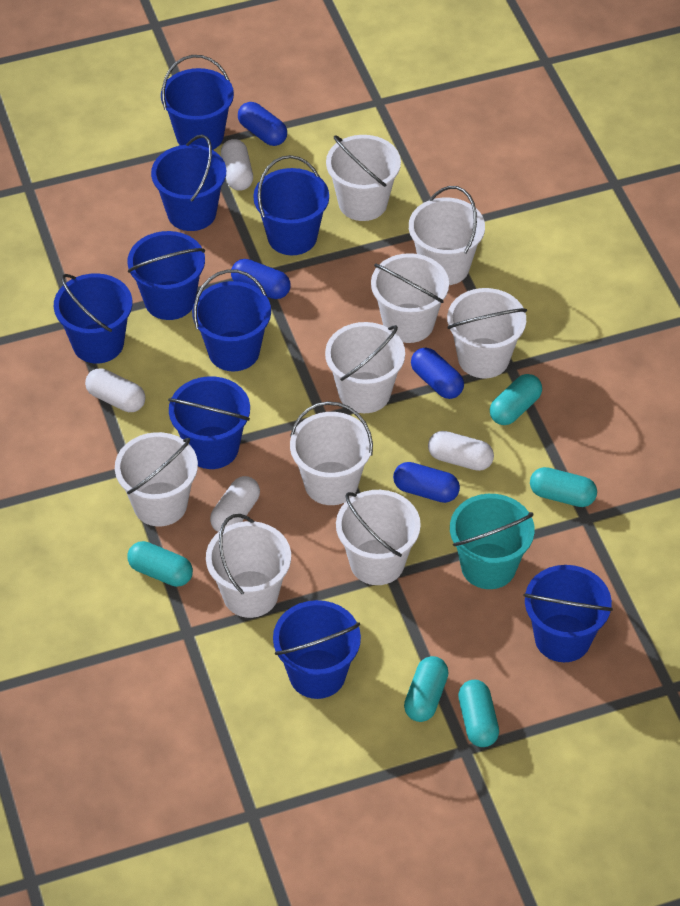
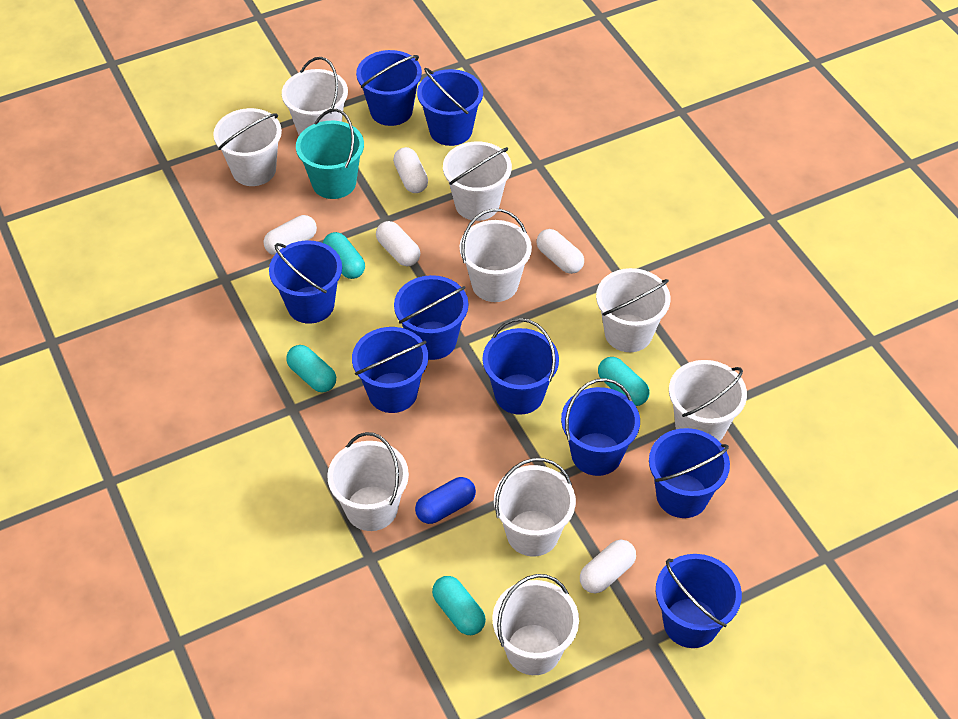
blue capsule: 4 -> 1
turquoise capsule: 5 -> 4
white capsule: 4 -> 5

